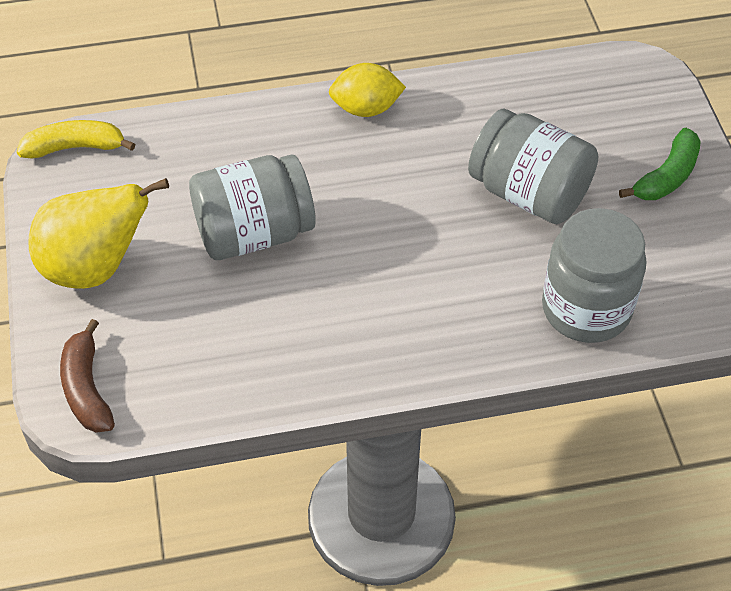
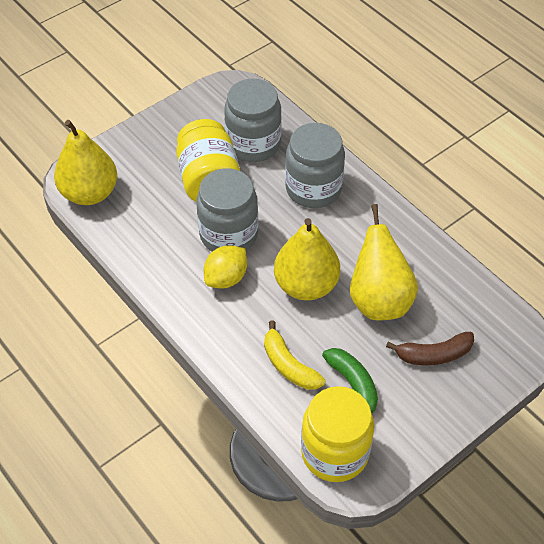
yellow jar: 0 -> 2
yellow pear: 1 -> 3

